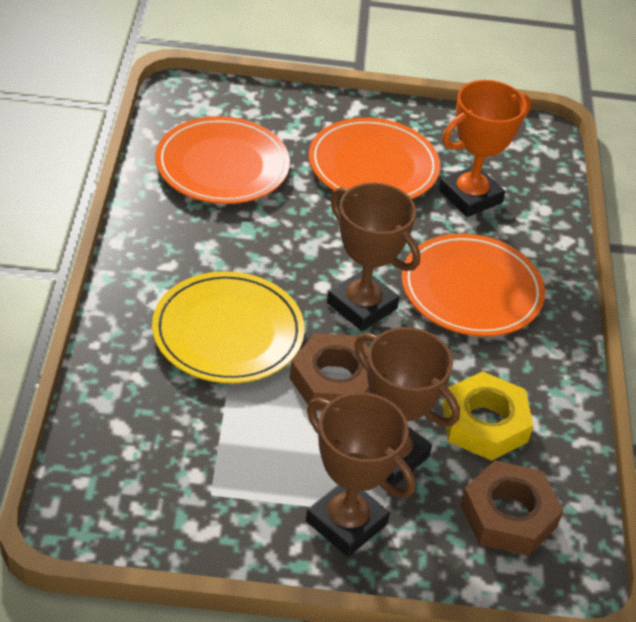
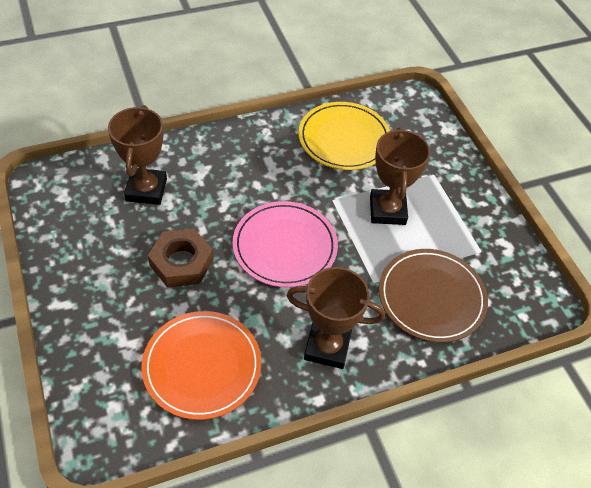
brown nut: 2 -> 1
brown plate: 0 -> 1
orange plate: 3 -> 1
orange trophy: 1 -> 0
pink plate: 0 -> 1
yellow nut: 1 -> 0

